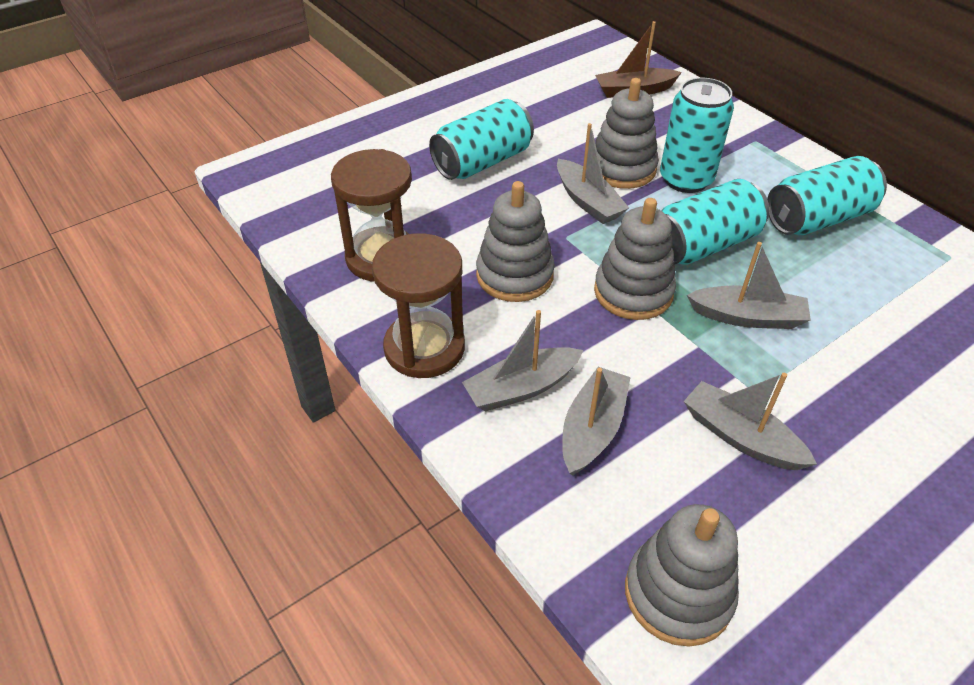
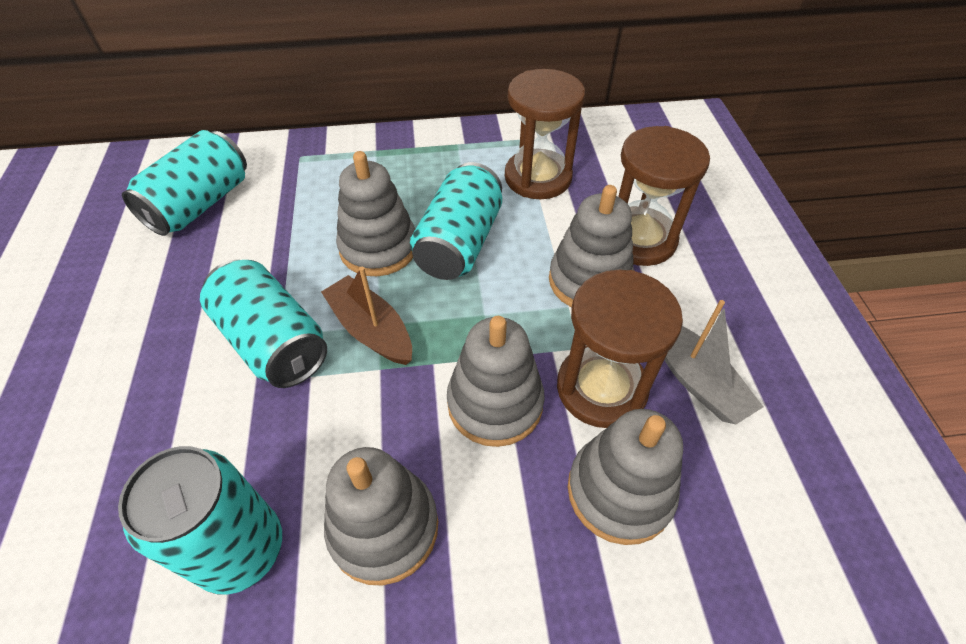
brown hourglass: 2 -> 3
grey boat: 5 -> 1
grey stacking toy: 4 -> 5

